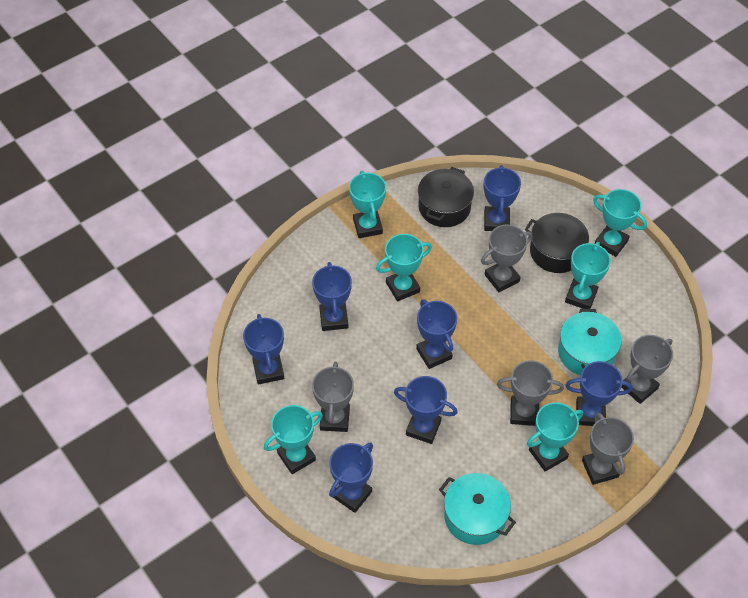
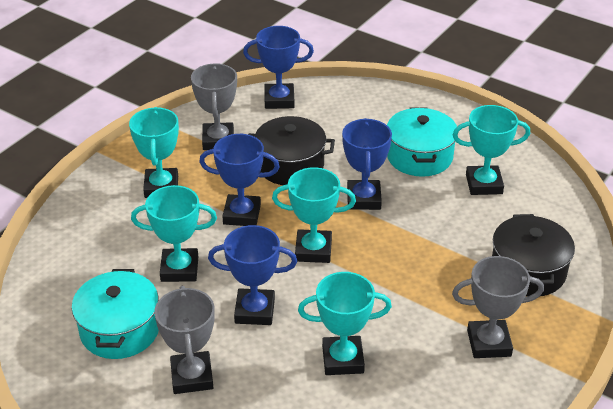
blue trophy: 7 -> 4
grey trophy: 5 -> 3
turquoise trophy: 6 -> 5

